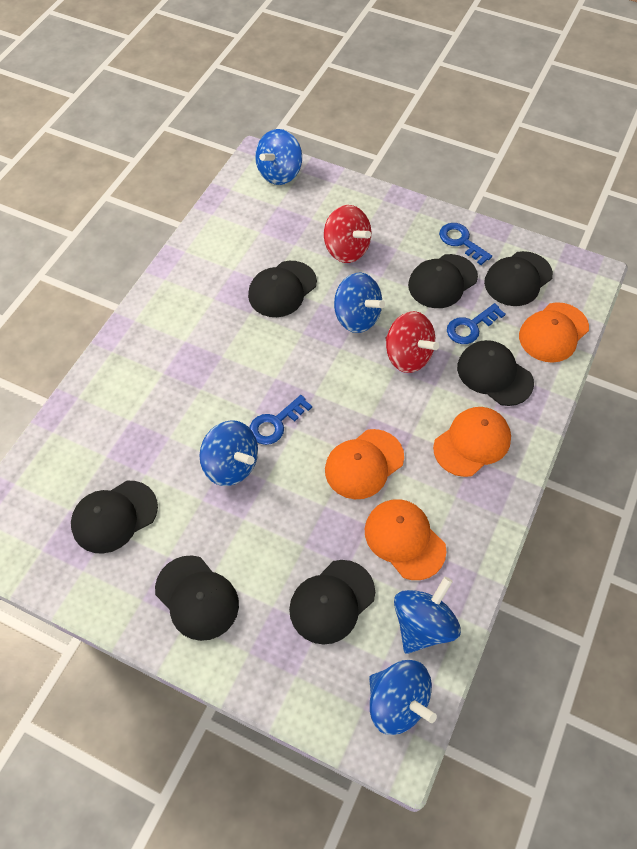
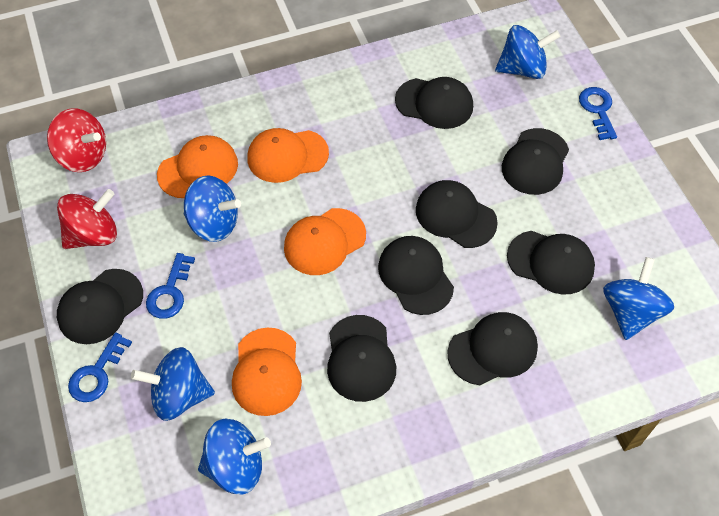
black cap: 7 -> 8

